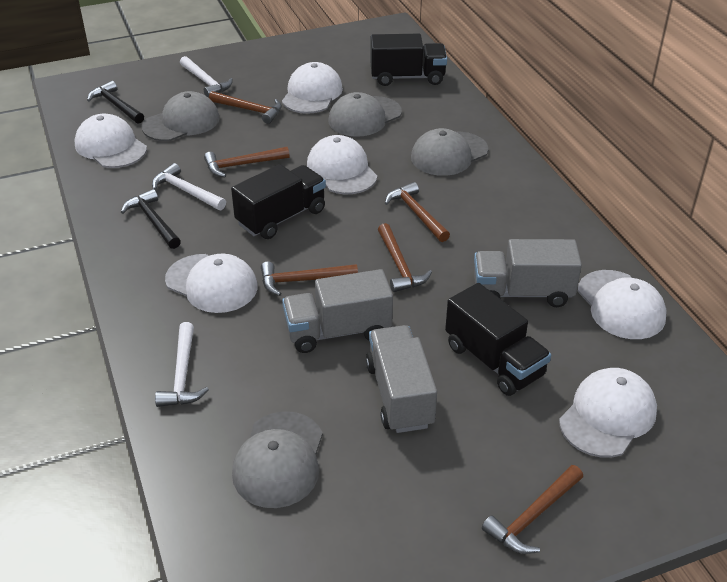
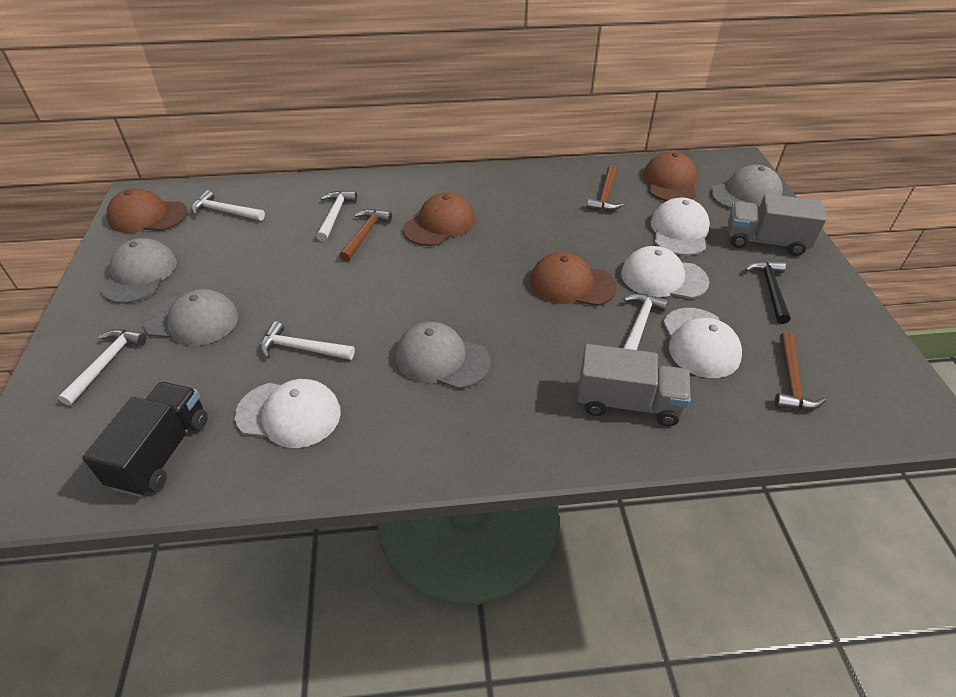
black hammer: 2 -> 1
black truck: 3 -> 1
brown cap: 0 -> 4
brown hammer: 6 -> 3
grey truck: 3 -> 2
white cap: 6 -> 4
white hammer: 3 -> 5

